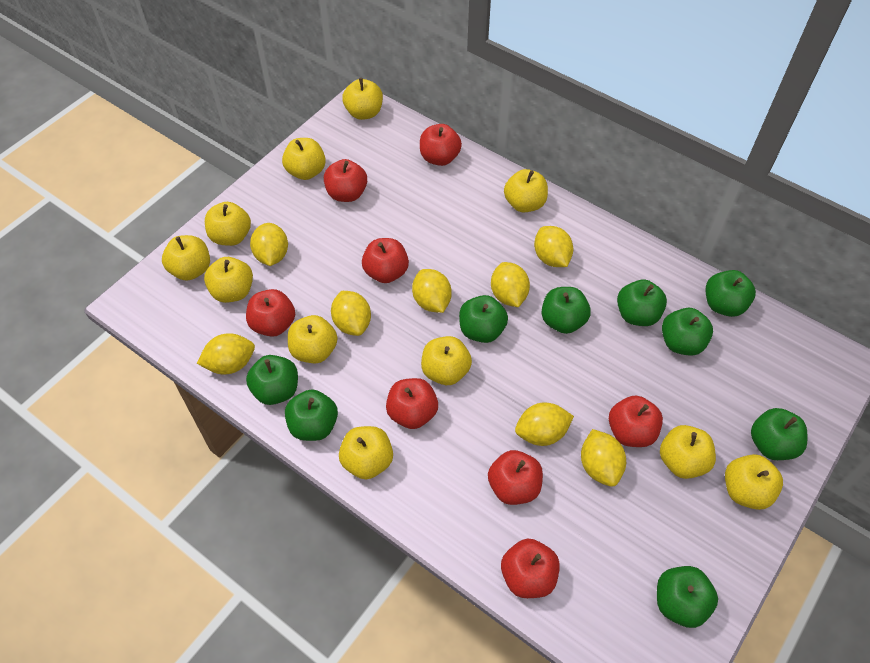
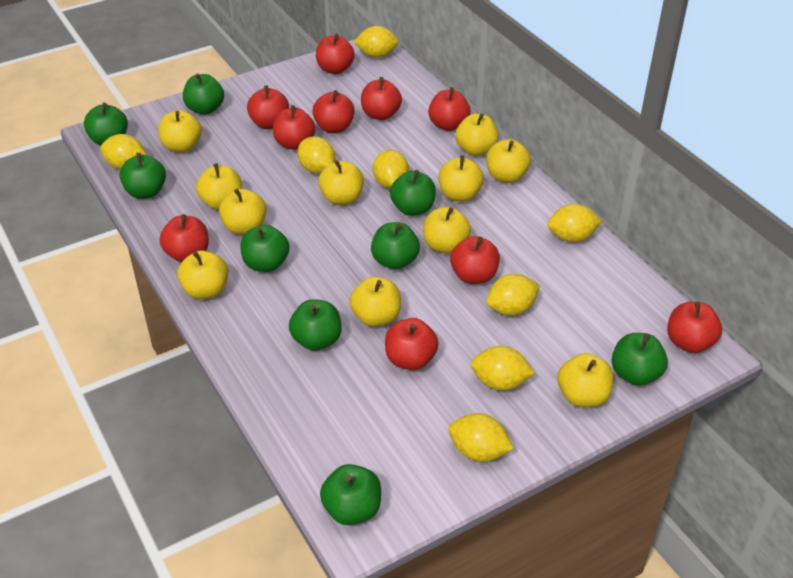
red apple: 8 -> 10

